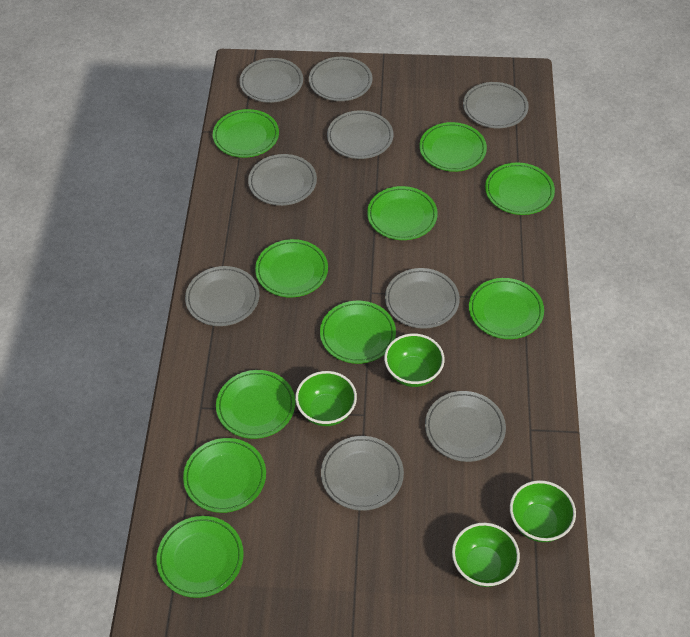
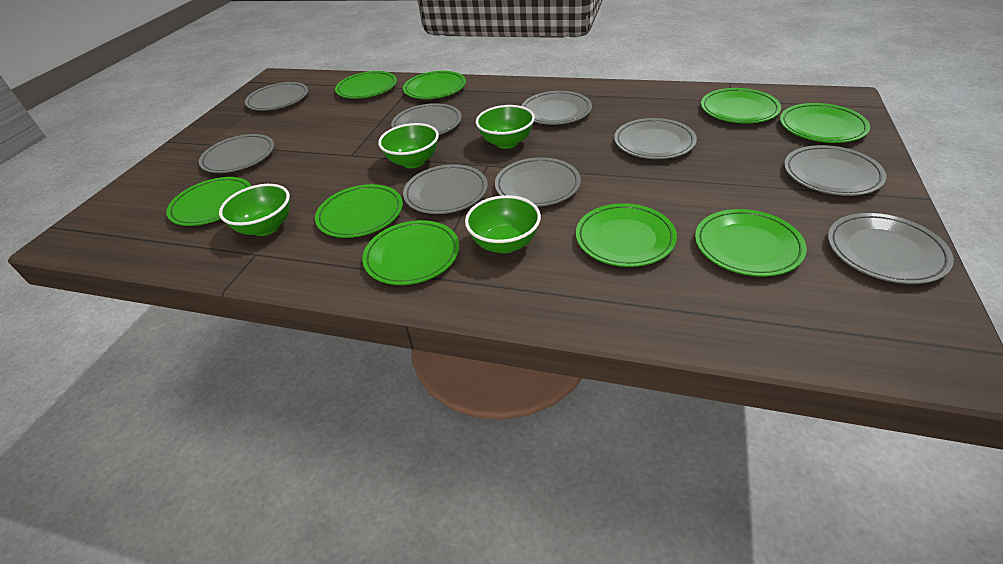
green plate: 10 -> 9

